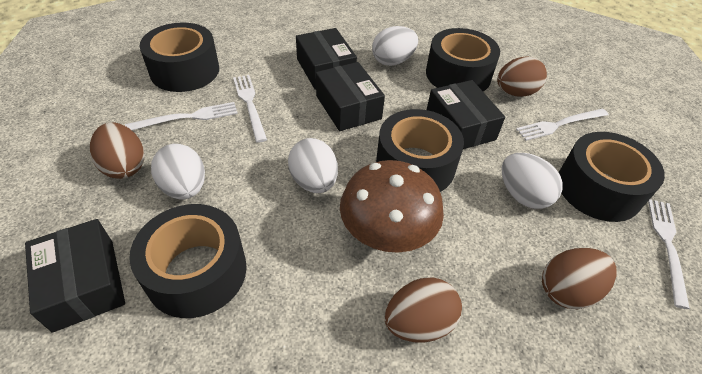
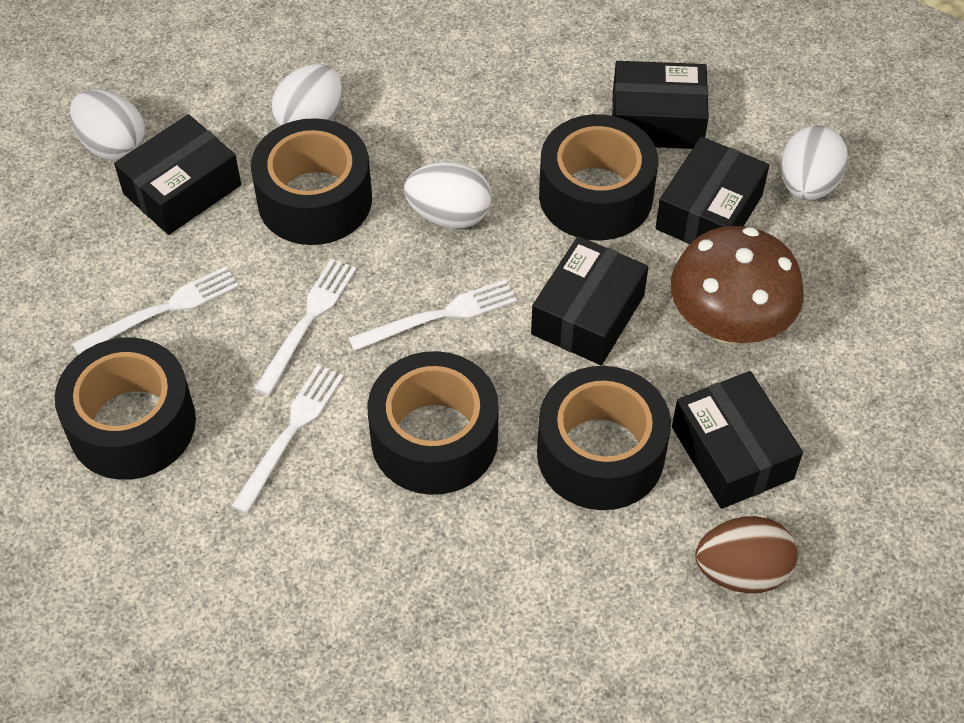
black box: 4 -> 5
brown egg: 4 -> 1

